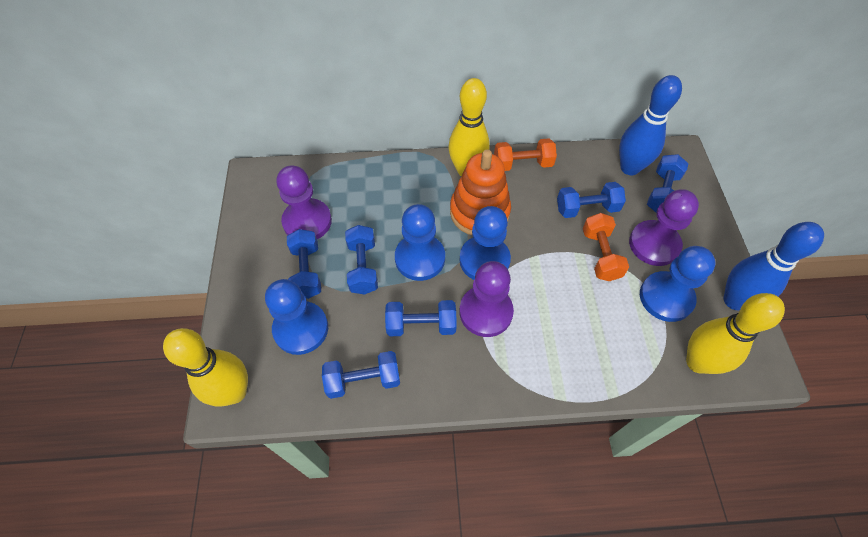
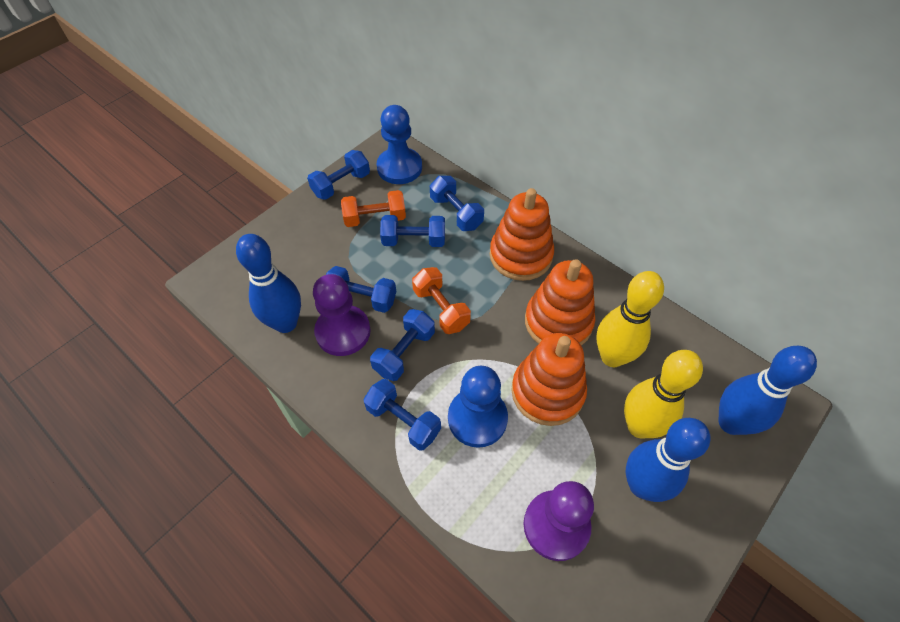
blue bowling pin: 2 -> 3
blue pawn: 4 -> 2
orange stacking toy: 1 -> 3
purple pawn: 3 -> 2
yellow bowling pin: 3 -> 2

